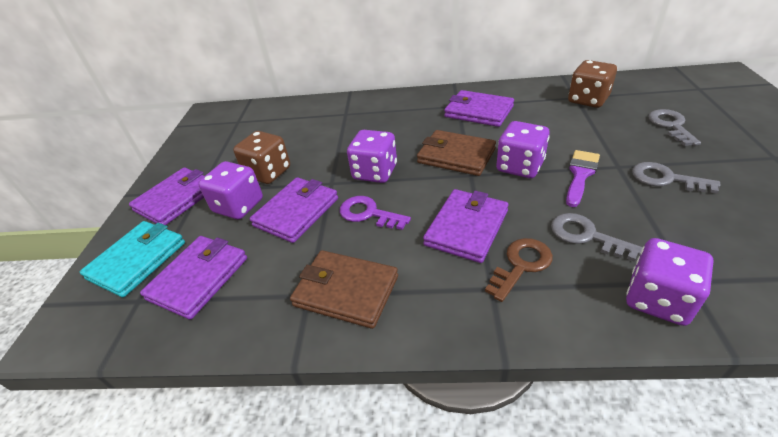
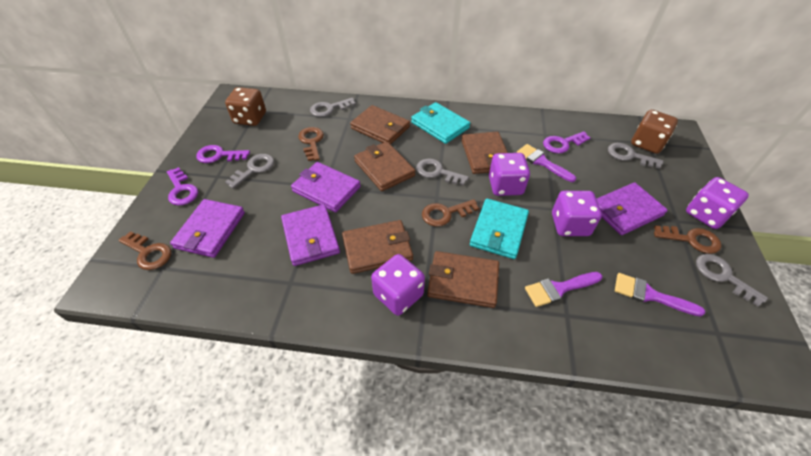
brown key: 1 -> 4
brown wallet: 2 -> 5
grey key: 3 -> 5
purple brush: 1 -> 3
purple key: 1 -> 3
purple wallet: 5 -> 4
turquoise wallet: 1 -> 2

